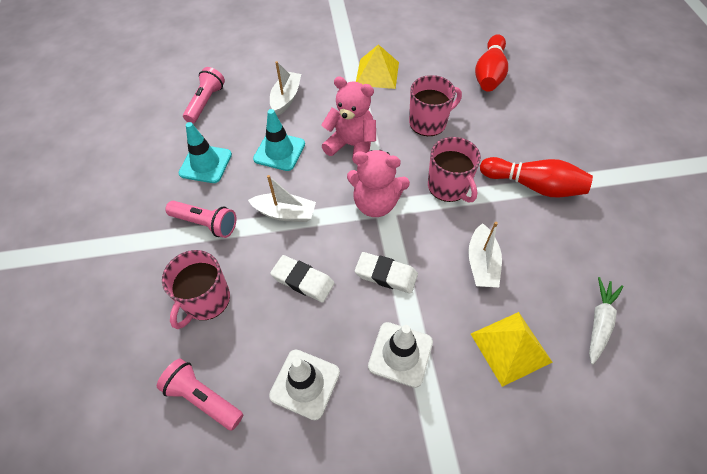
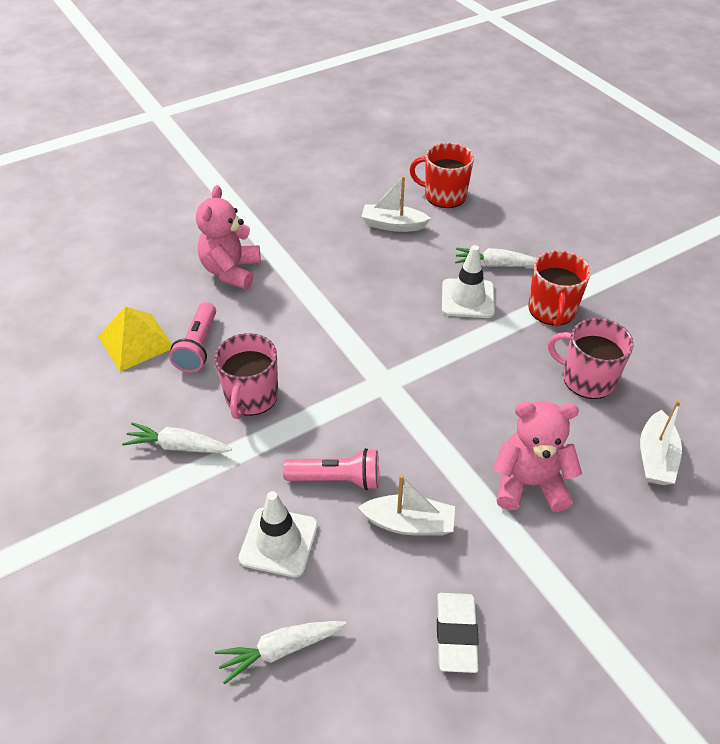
pink flashlight: 3 -> 2
pink mug: 3 -> 2
red bowling pin: 2 -> 0
red mug: 0 -> 2
turquoise traffic cone: 2 -> 0
white carrot: 1 -> 3
white eraser: 2 -> 1
yellow pyramid: 2 -> 1

